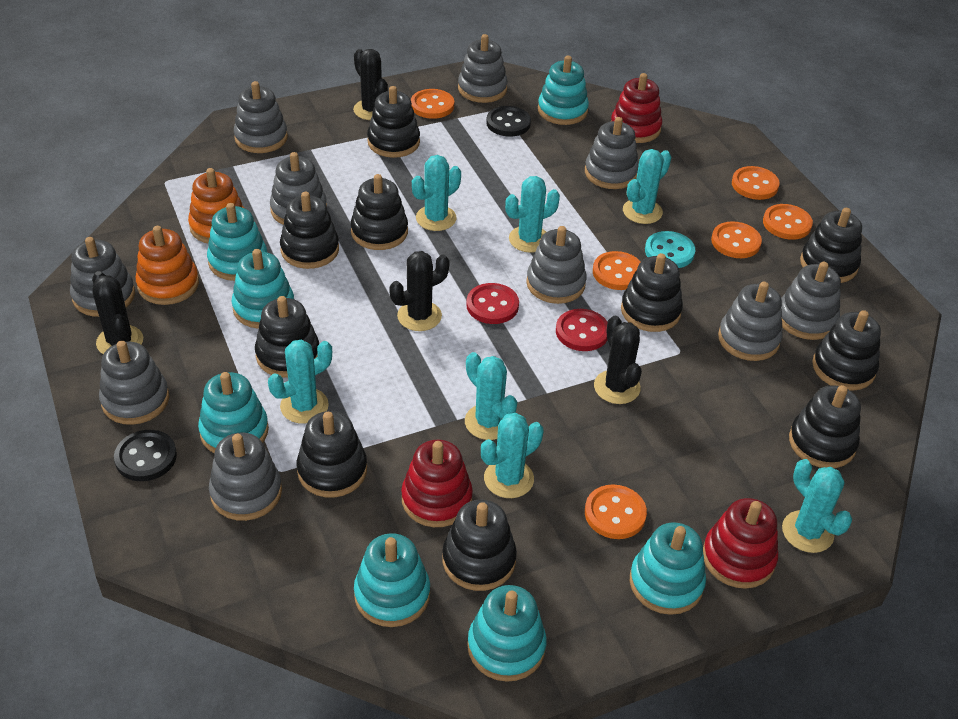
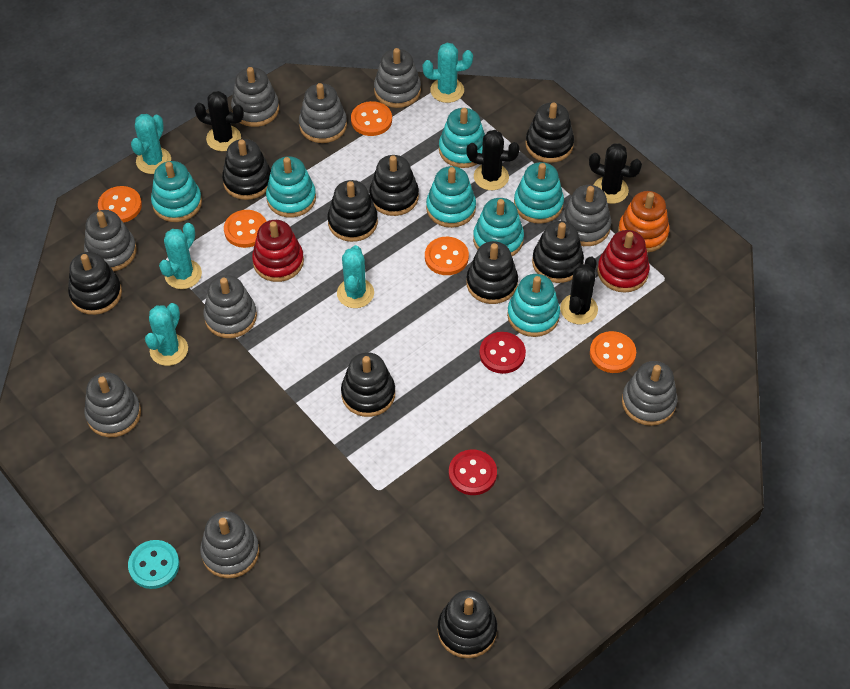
black button: 2 -> 0
black stacking toy: 10 -> 9
grey stacking toy: 10 -> 9
orange button: 6 -> 5
orange stacking toy: 2 -> 1
red stacking toy: 3 -> 2
turquoise cactus: 7 -> 5

